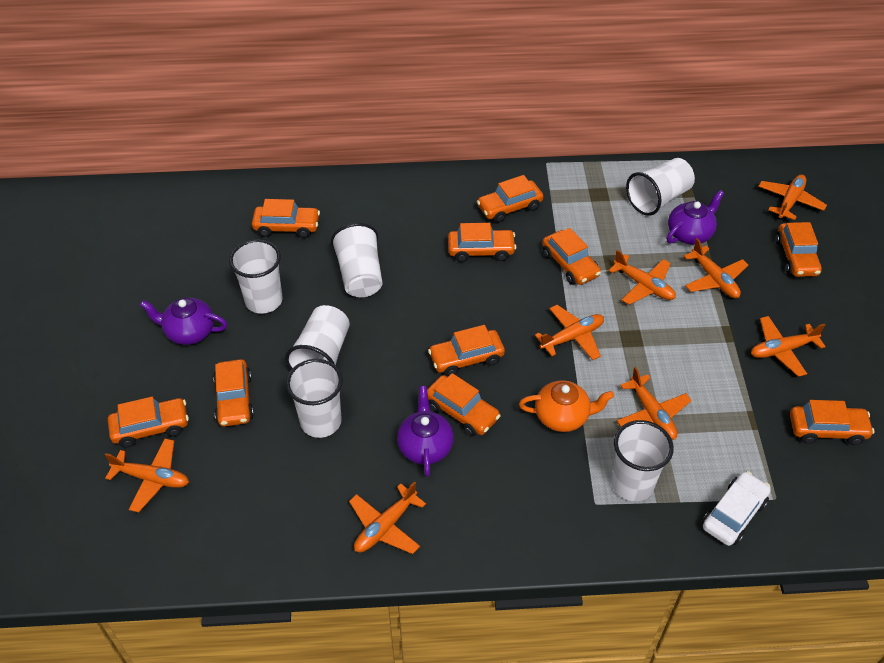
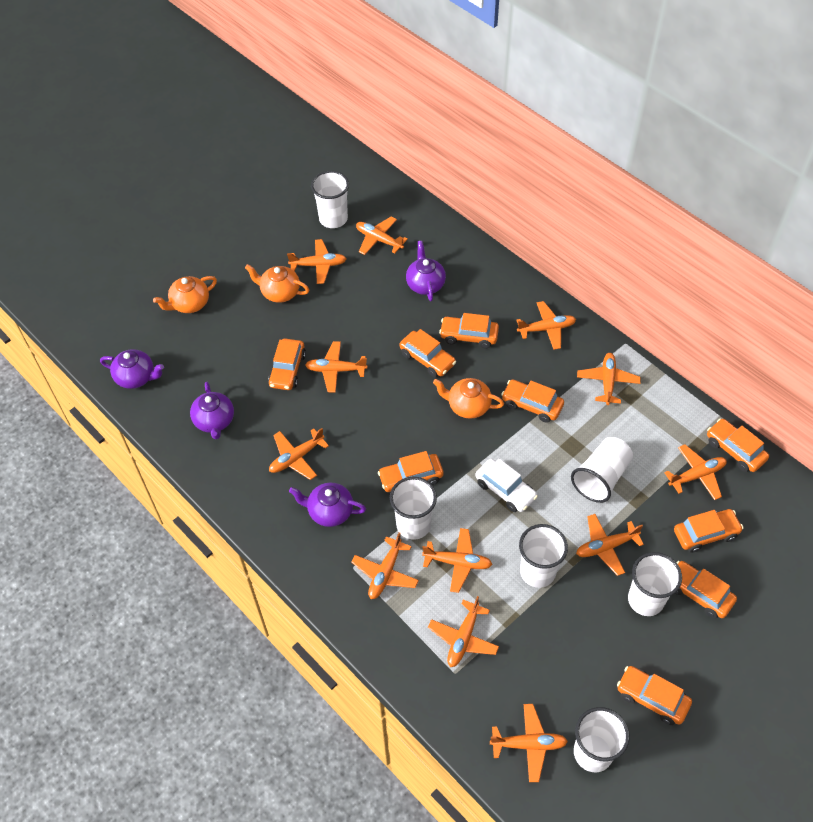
orange car: 10 -> 9
orange plane: 8 -> 12
orange teapot: 1 -> 3
purple teapot: 3 -> 4

